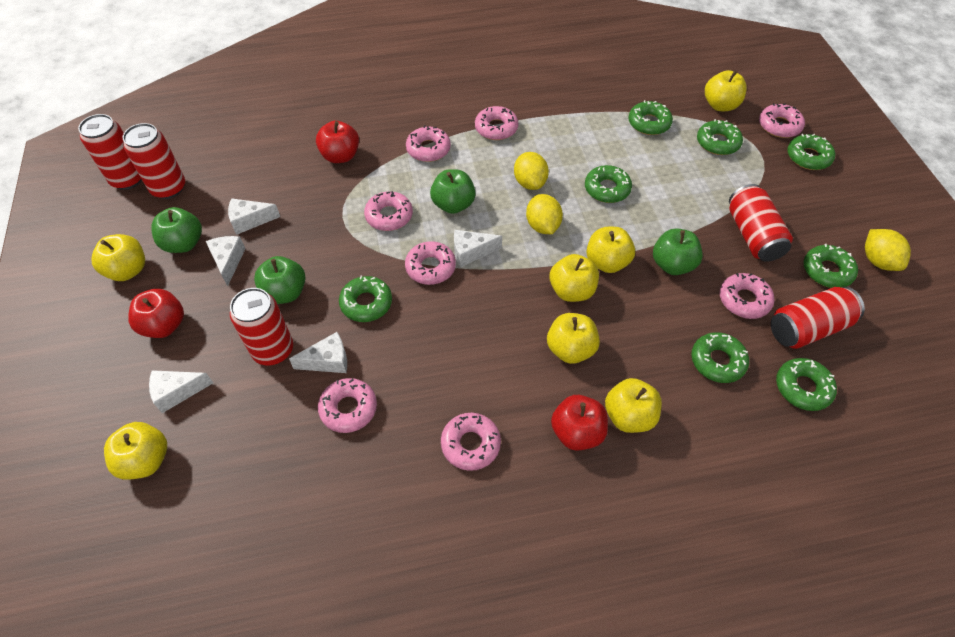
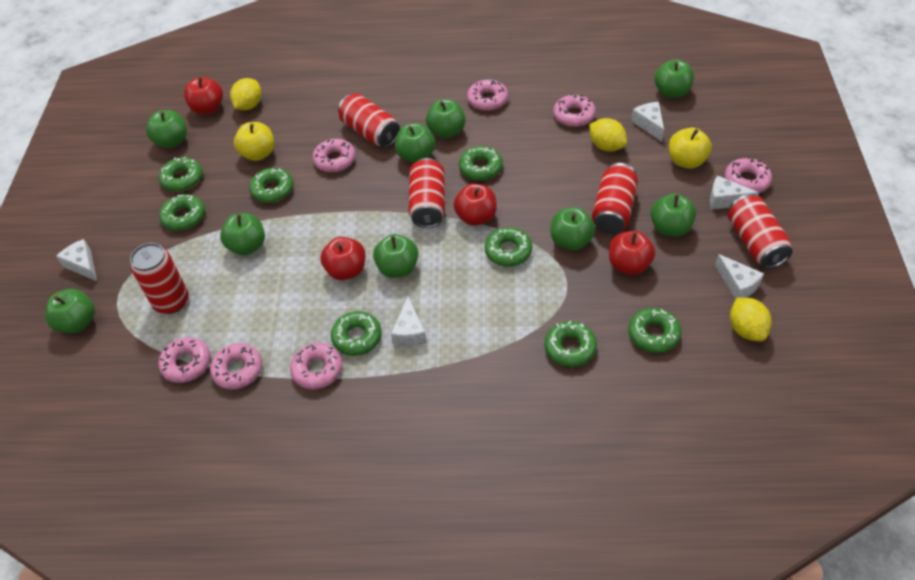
green apple: 4 -> 9
pink donut: 8 -> 7
red apple: 3 -> 4
yellow apple: 7 -> 2

